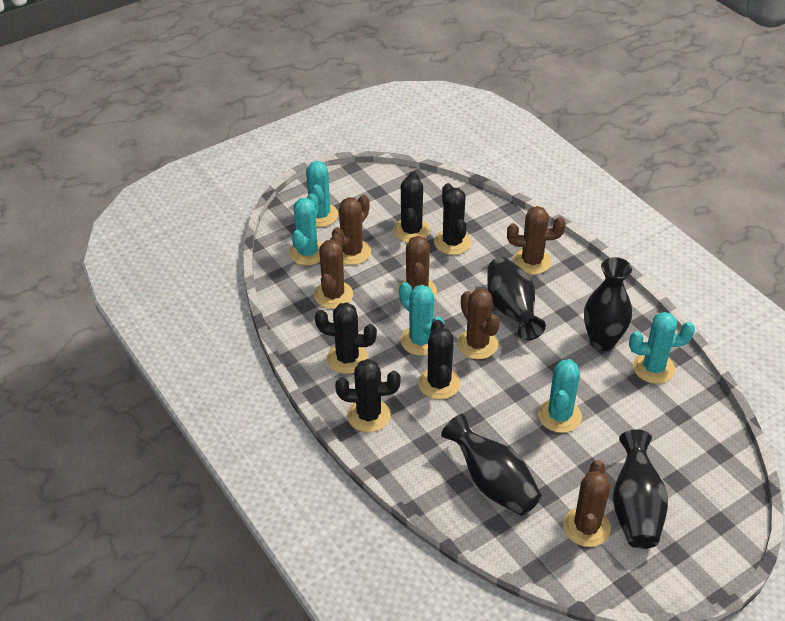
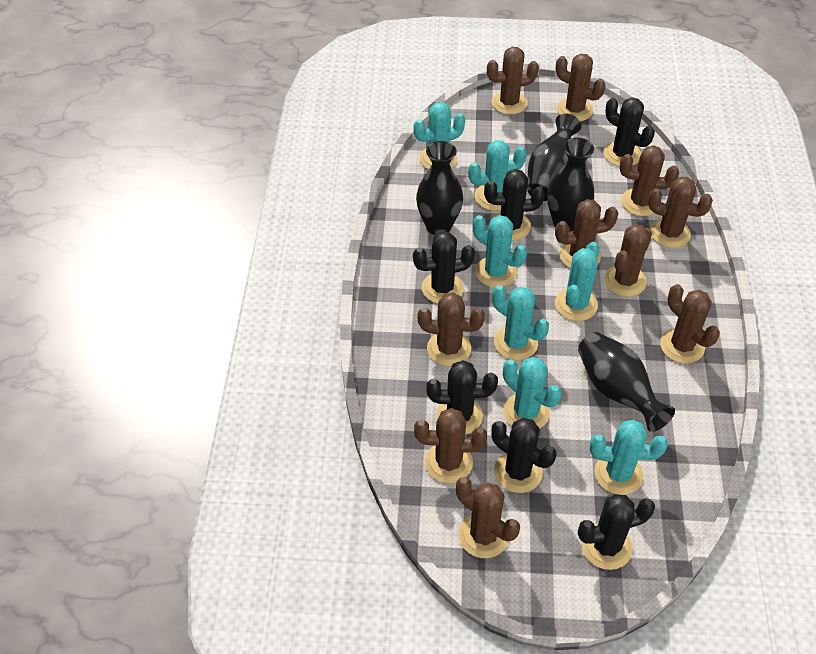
black cactus: 5 -> 6
brown cactus: 6 -> 10
turquoise cactus: 5 -> 7

